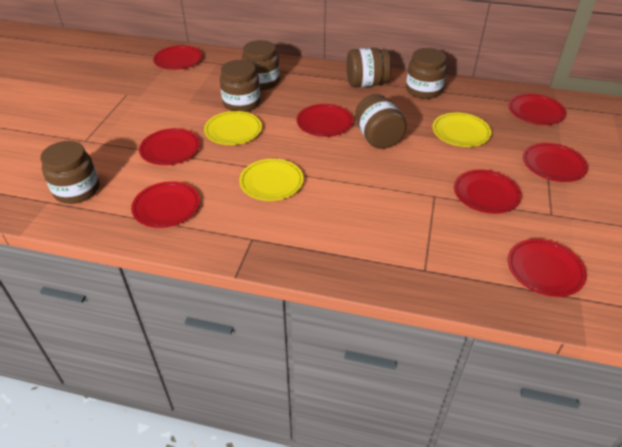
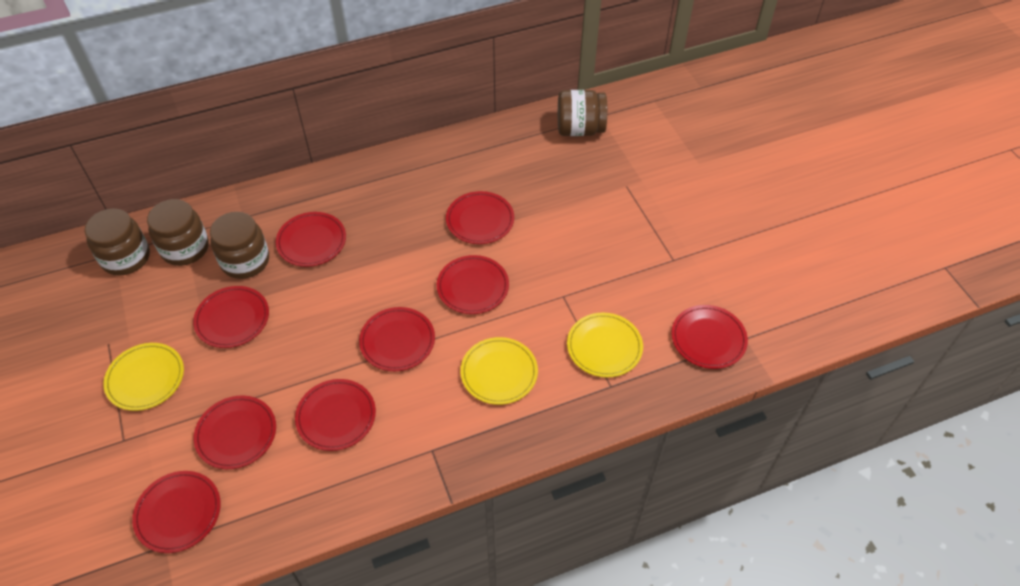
brown jar: 6 -> 4
red plate: 8 -> 9

